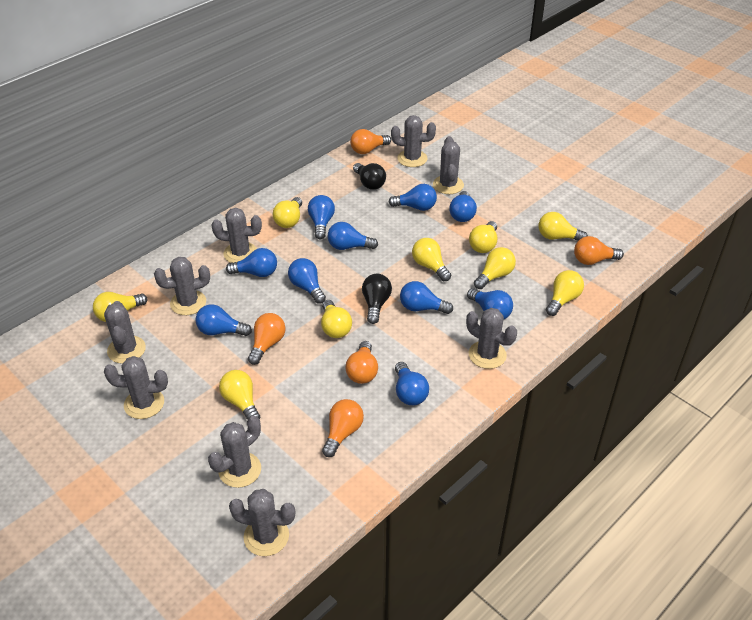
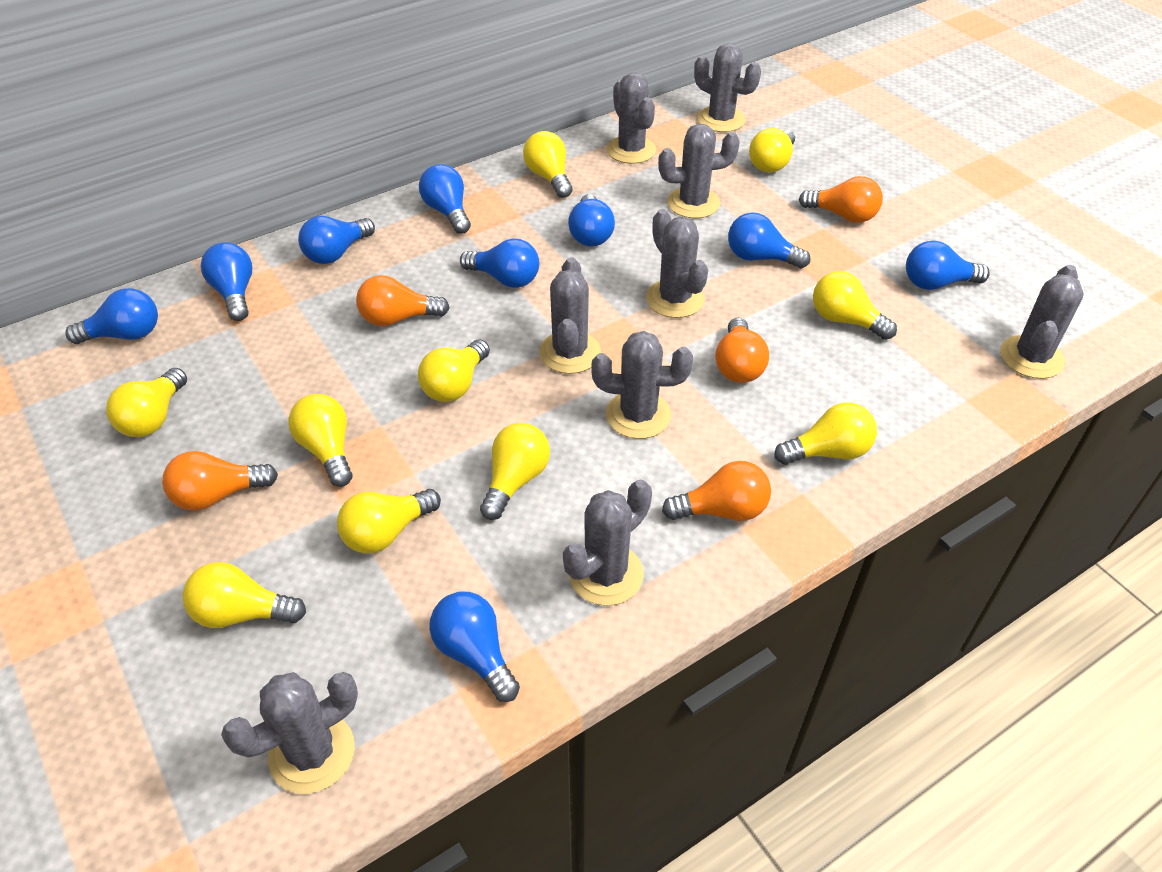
black light bulb: 2 -> 0
blue light bulb: 10 -> 9
yellow light bulb: 9 -> 10

